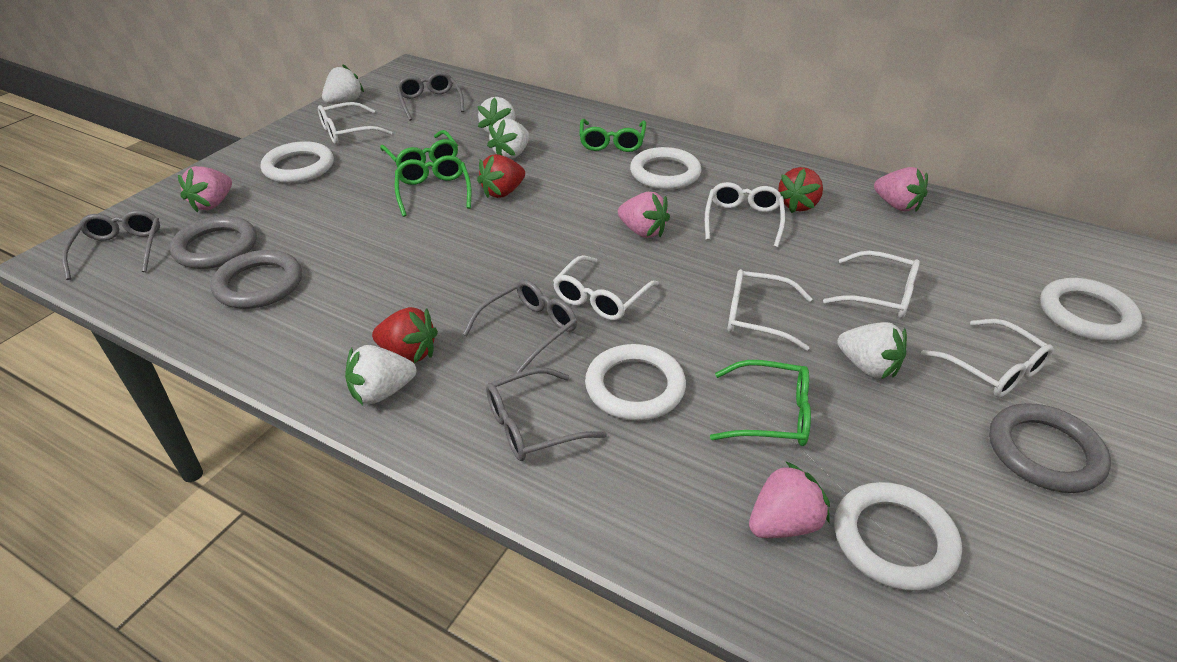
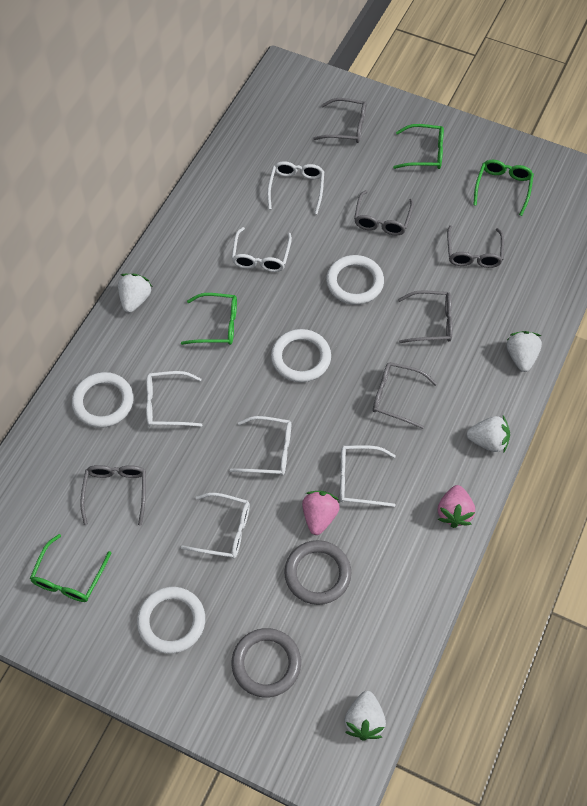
grey glasses: 4 -> 6
grey ring: 3 -> 2
pink strawberry: 4 -> 2
red strawberry: 3 -> 0
white ring: 5 -> 4
white strawberry: 5 -> 4

